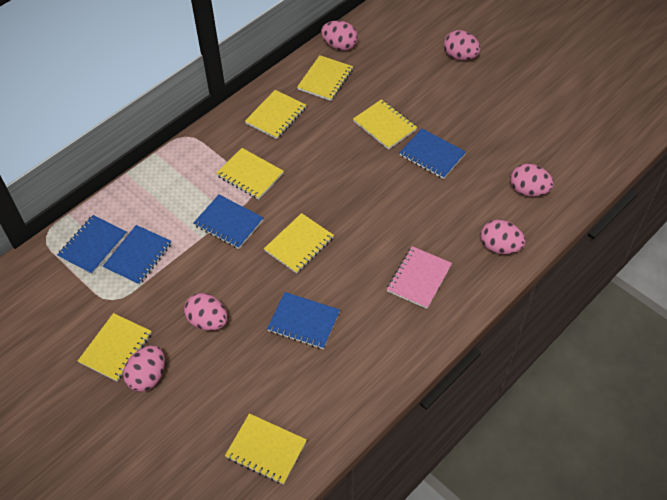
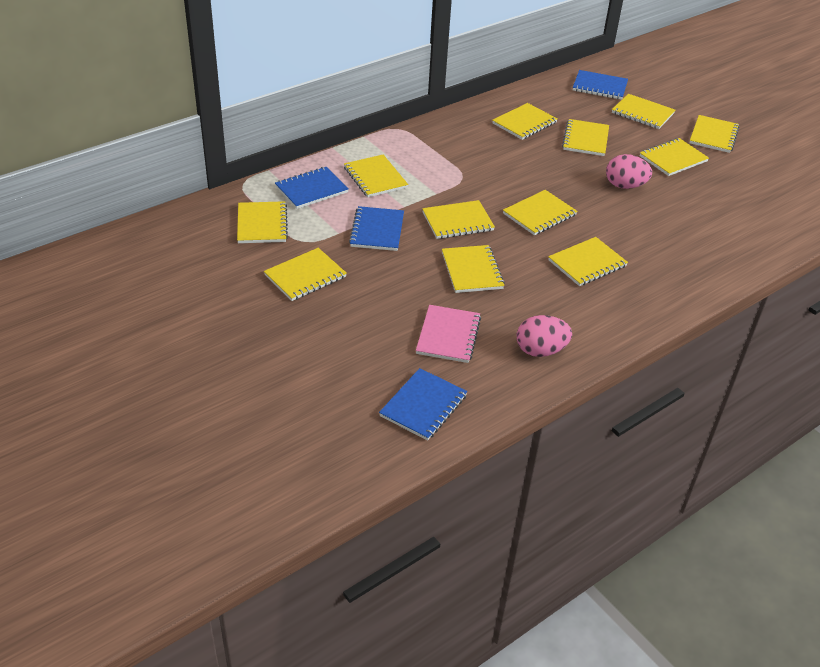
blue notebook: 5 -> 4
pink egg: 6 -> 2
yellow notebook: 7 -> 12

